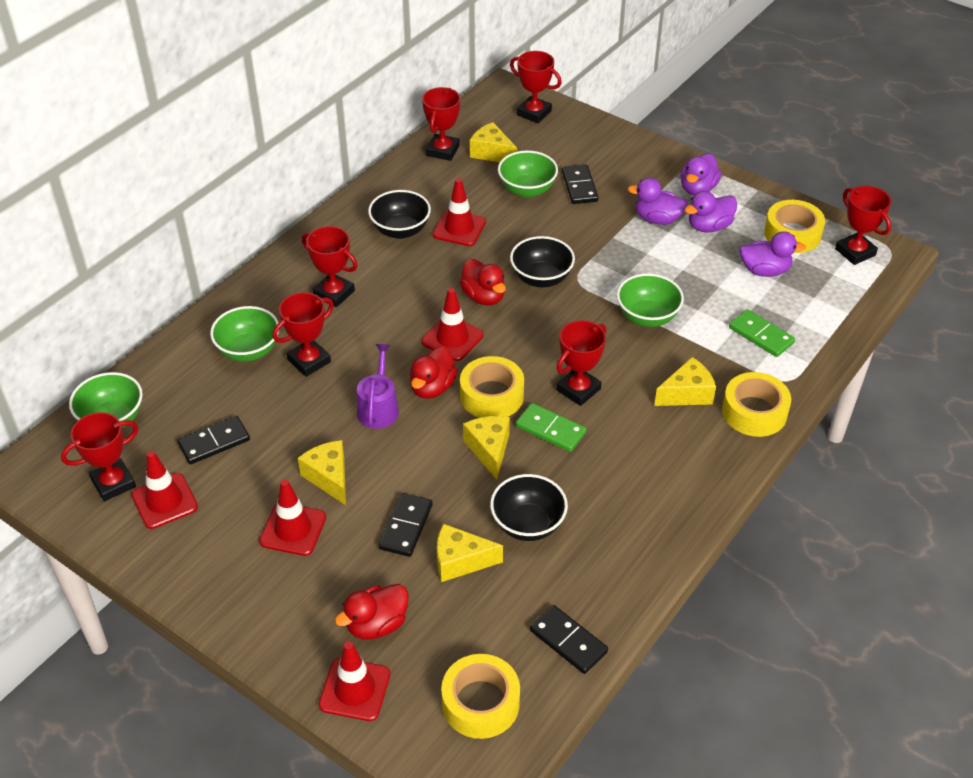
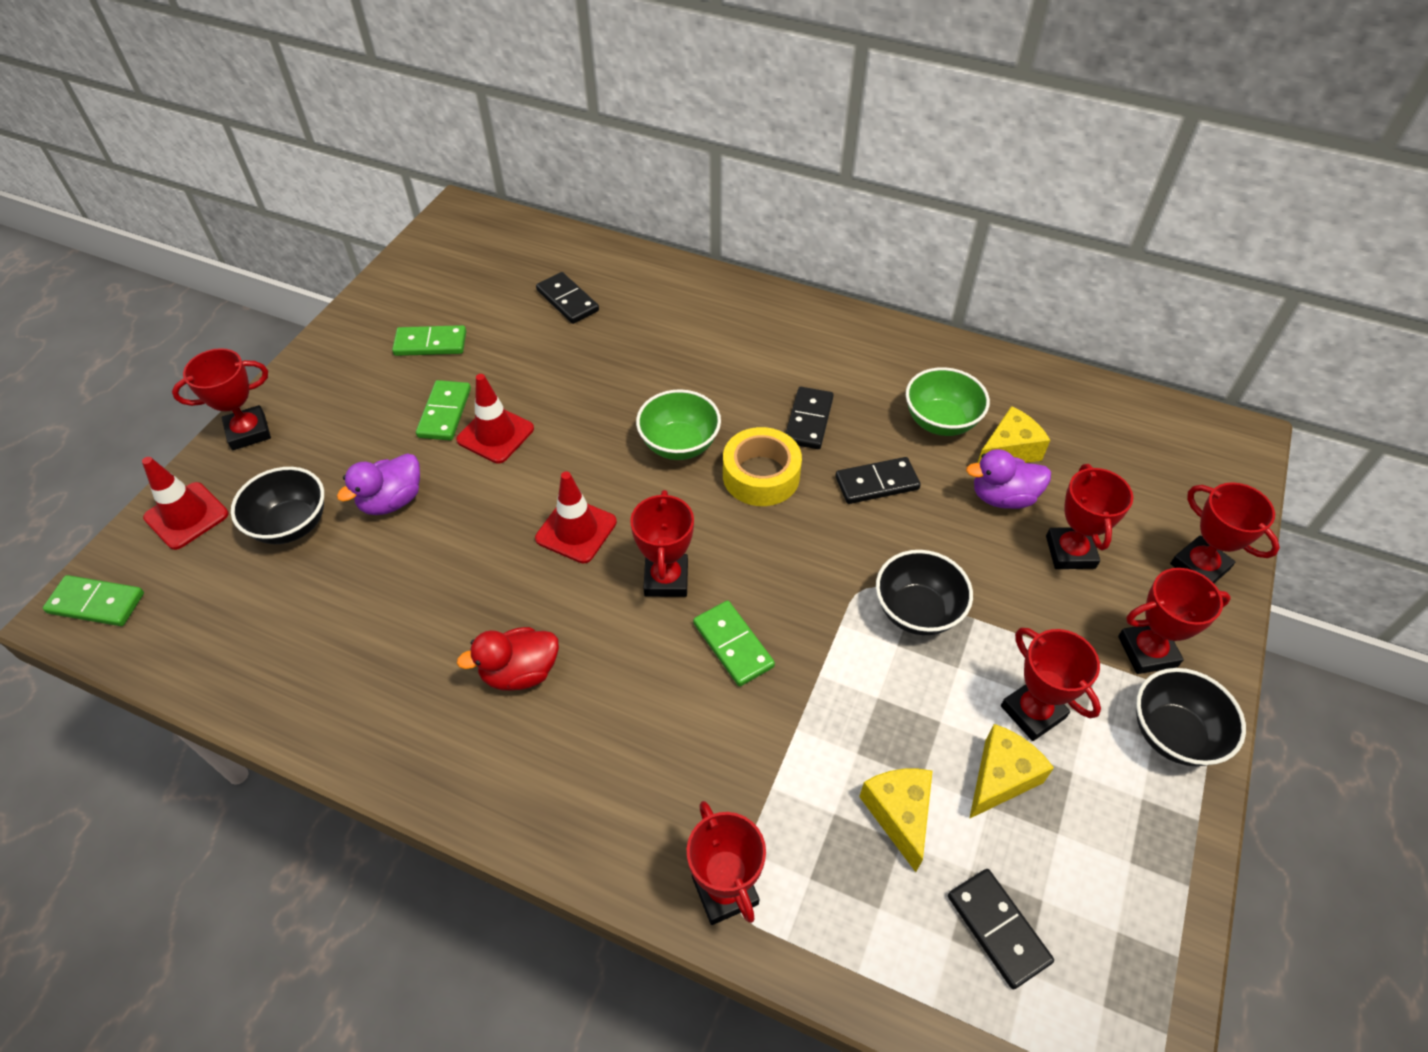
green bowl: 4 -> 2
green domino: 2 -> 4
purple duck: 4 -> 2
purple watering can: 1 -> 0
red duck: 3 -> 1
red traffic cone: 5 -> 3
yellow cheese: 5 -> 3
yellow tape: 4 -> 1

